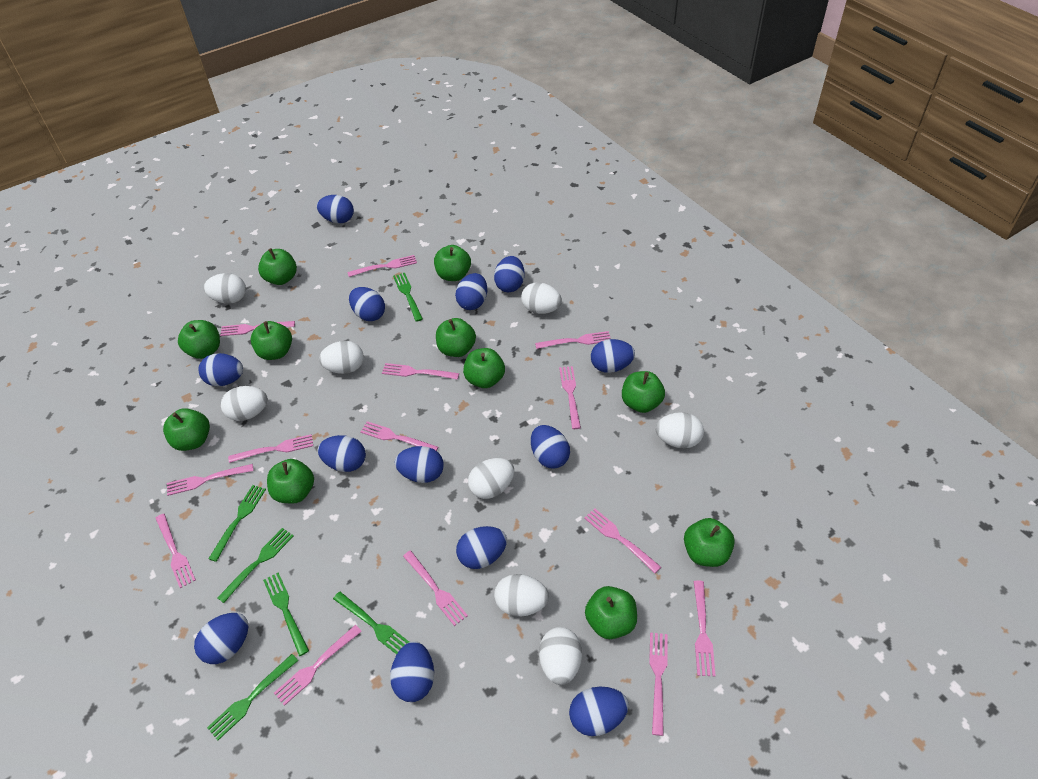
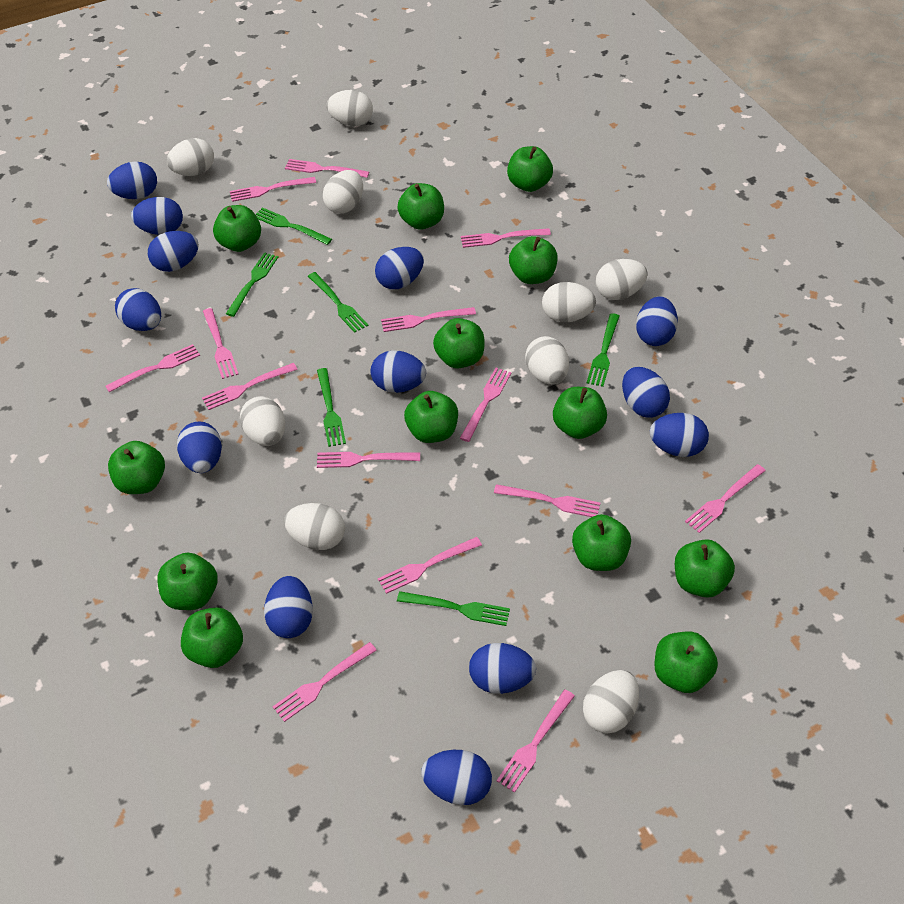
green apple: 11 -> 13
white egg: 8 -> 9

